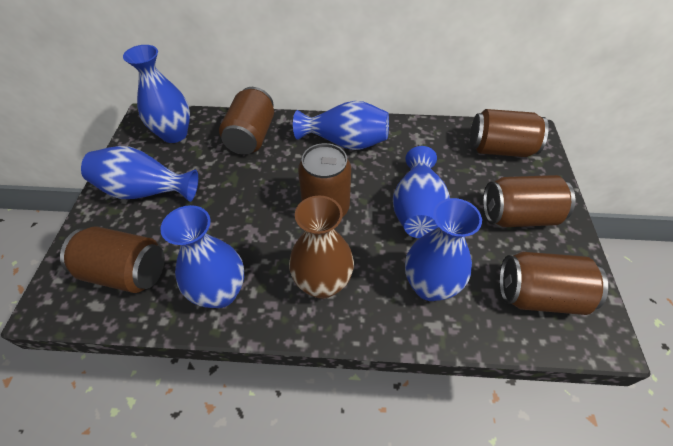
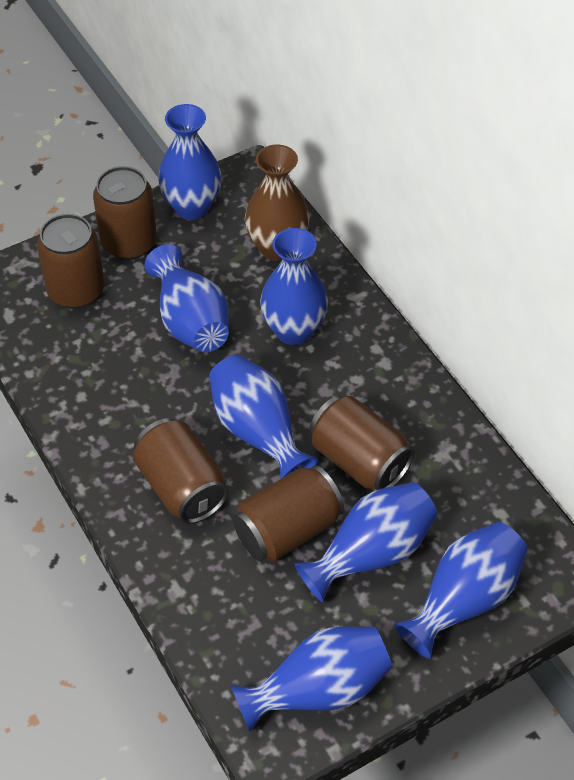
blue vase: 6 -> 7
brown can: 6 -> 5

